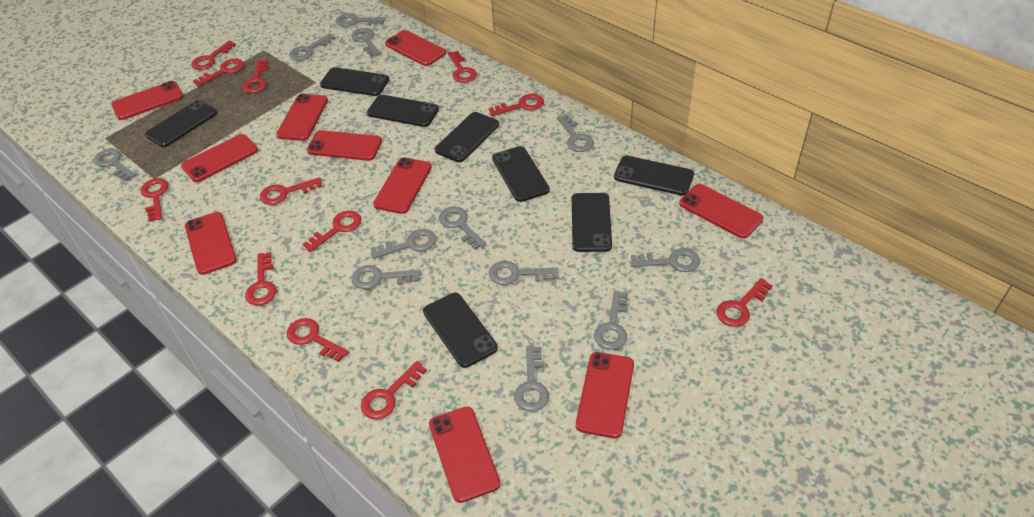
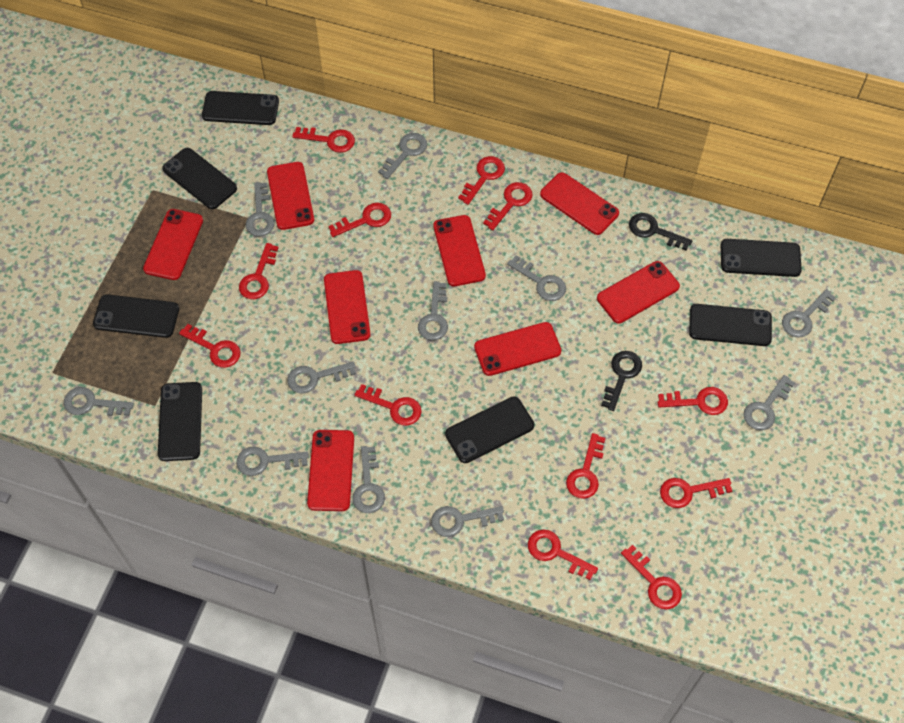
black key: 0 -> 2
black phone: 8 -> 7
grey key: 12 -> 11
red phone: 10 -> 8

